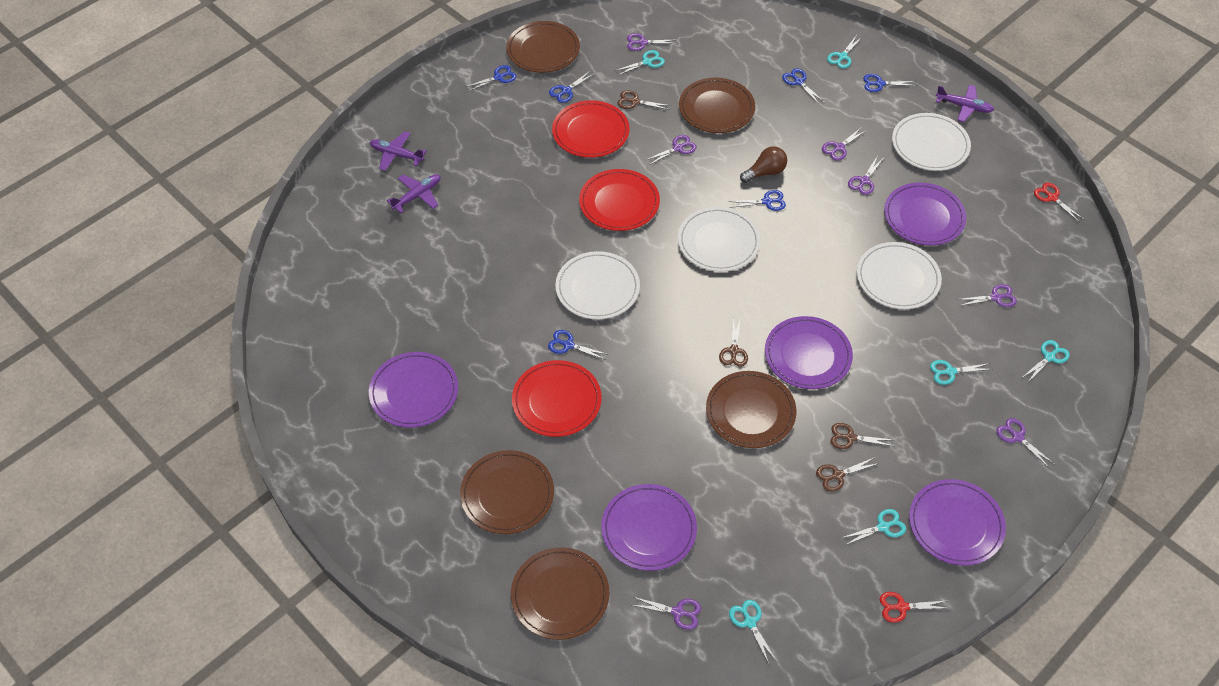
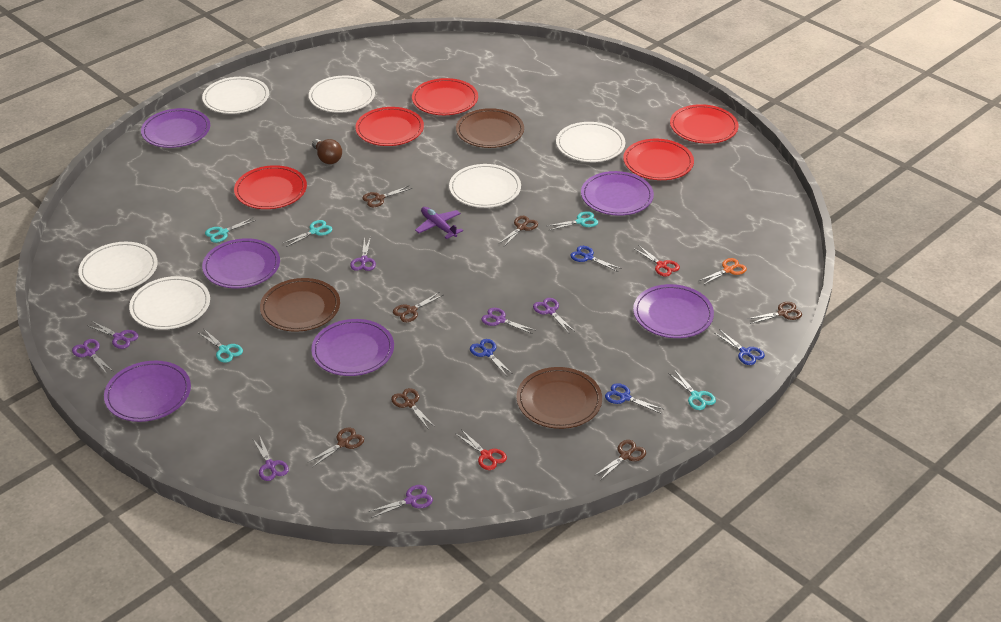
blue scissors: 6 -> 4
brown plate: 5 -> 3
brown scissors: 4 -> 7
orange scissors: 0 -> 1
purple plane: 3 -> 1
purple plate: 5 -> 6
red plate: 3 -> 5
turquoise scissors: 6 -> 5
white plate: 4 -> 6

